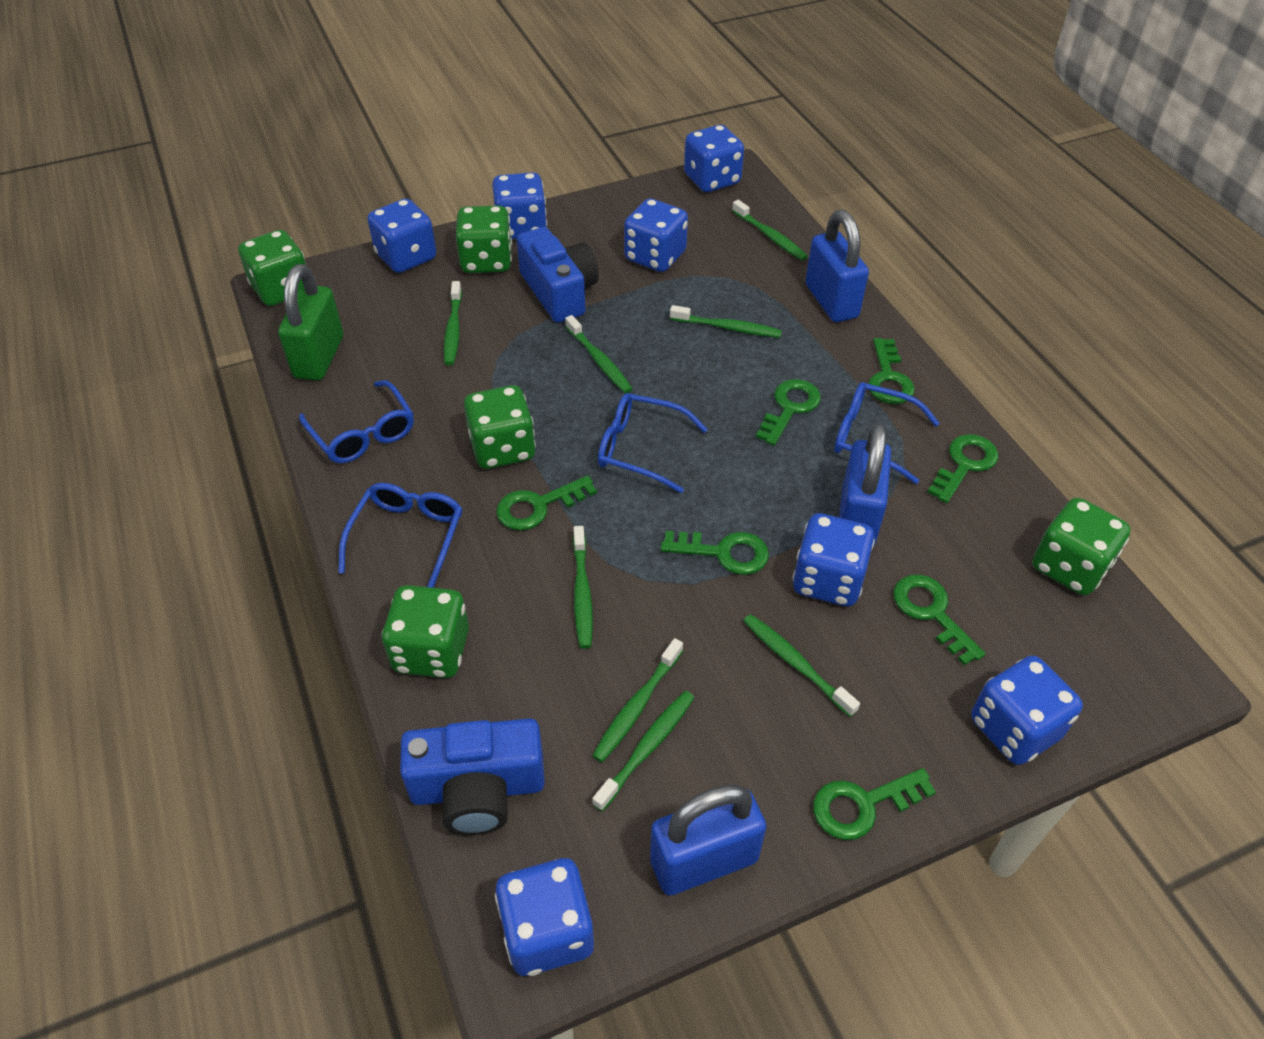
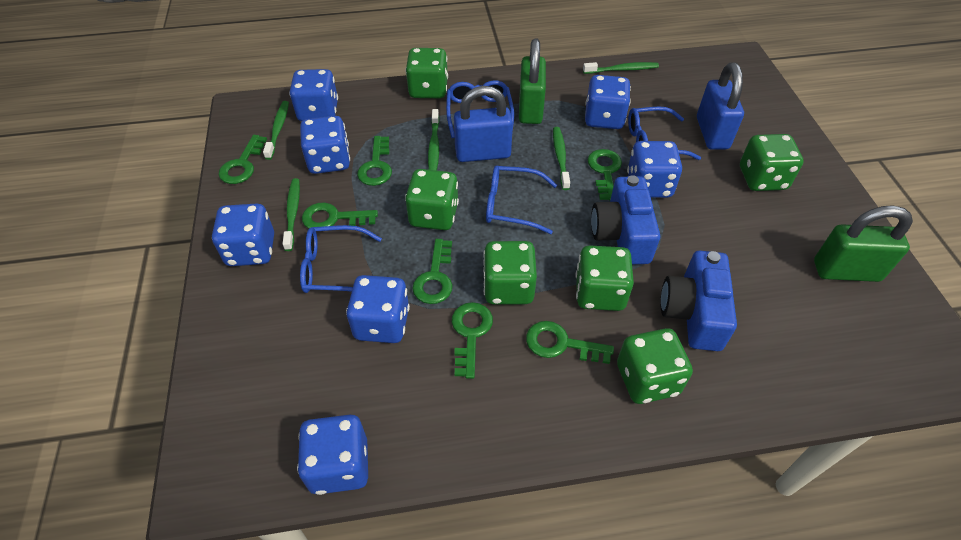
blue padlock: 3 -> 2
green dice: 5 -> 6
green padlock: 1 -> 2
green toothbrush: 8 -> 5

